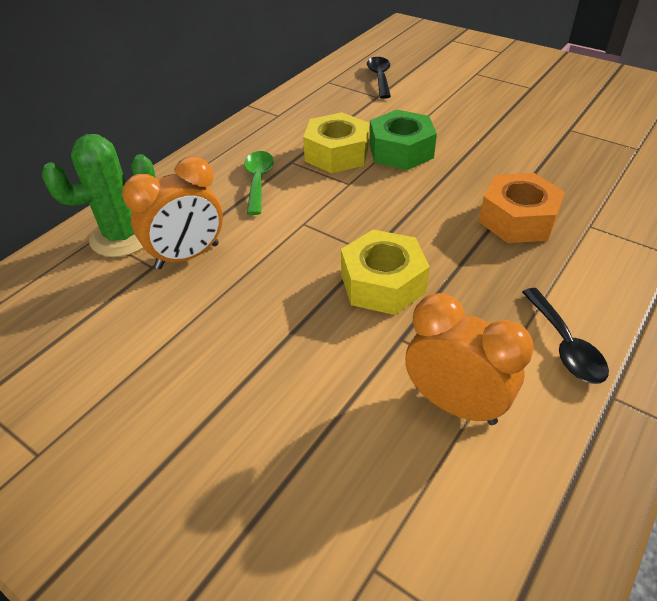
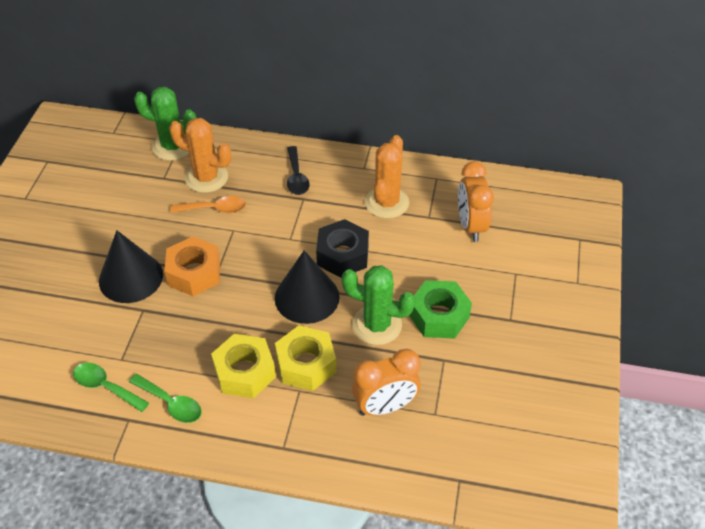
black cone: 0 -> 2
black nut: 0 -> 1
black spoon: 2 -> 1
green cactus: 1 -> 2
green spoon: 1 -> 2
orange cactus: 0 -> 2
orange spoon: 0 -> 1

